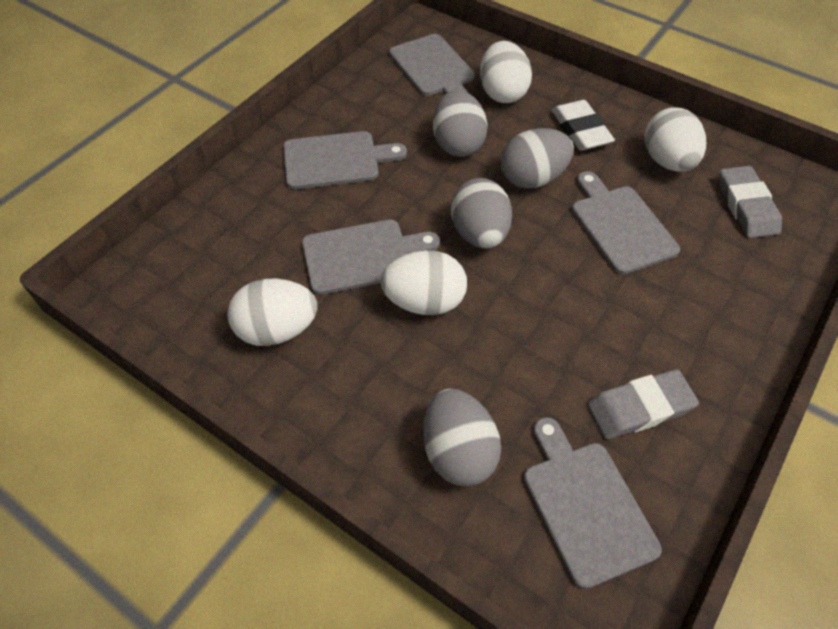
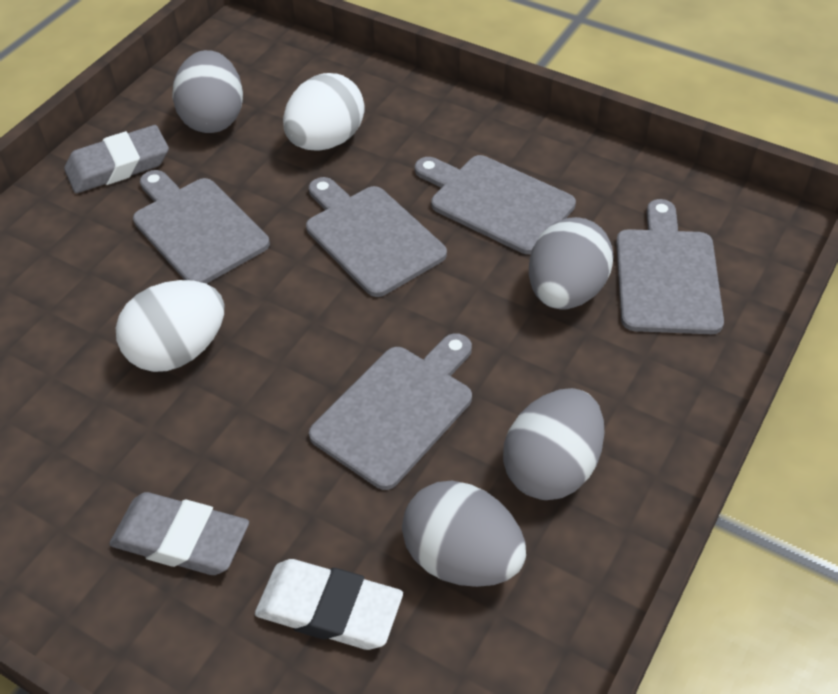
white egg: 4 -> 2

